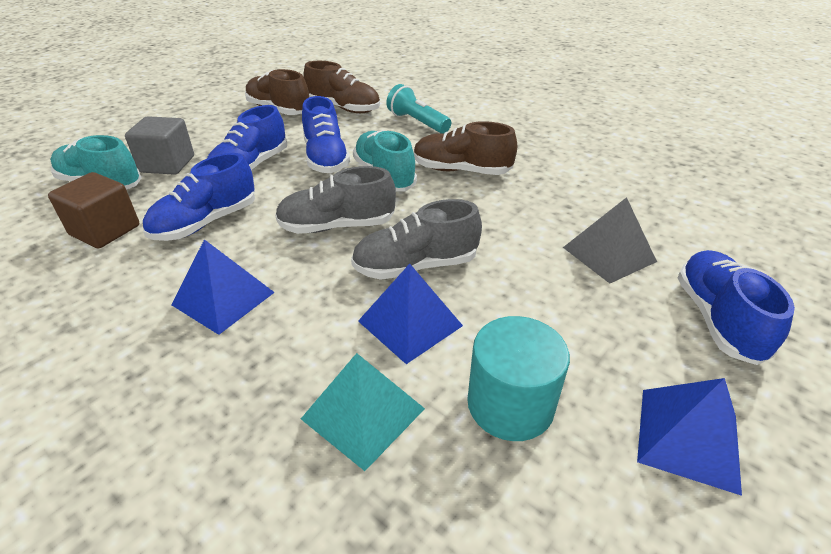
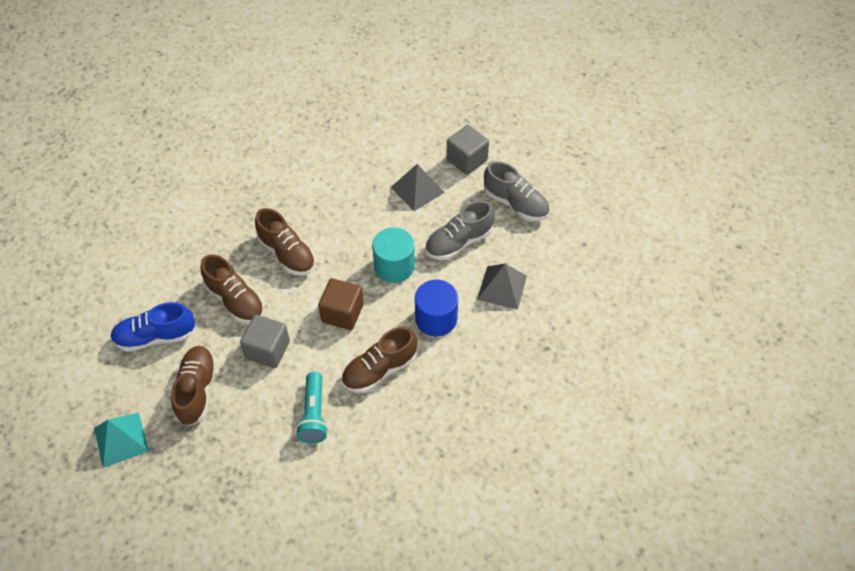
blue cylinder: 0 -> 1
blue pyramid: 3 -> 0
blue shoe: 4 -> 1
brown shoe: 3 -> 4
grey cube: 1 -> 2
grey pyramid: 1 -> 2
turquoise shoe: 2 -> 0

